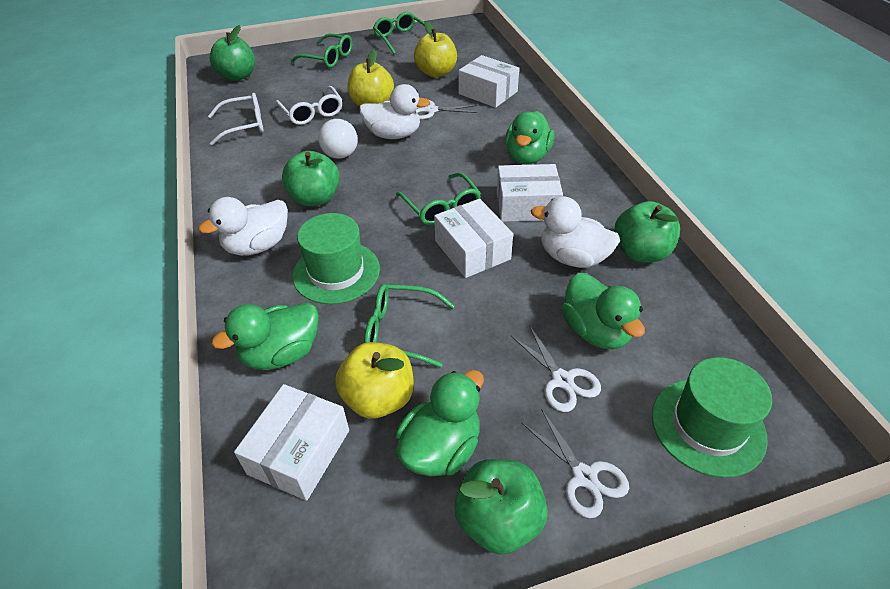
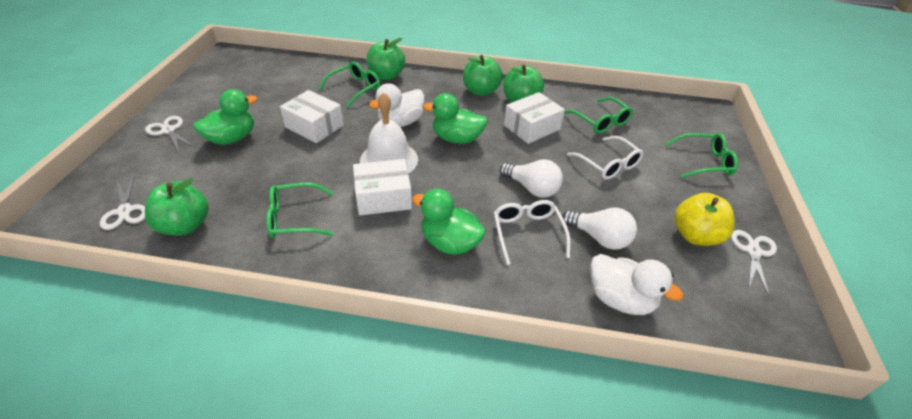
green duck: 4 -> 3
green hat: 2 -> 0
white bell: 0 -> 1
white box: 4 -> 3
white duck: 3 -> 2
white light bulb: 1 -> 2
yellow apple: 3 -> 1

